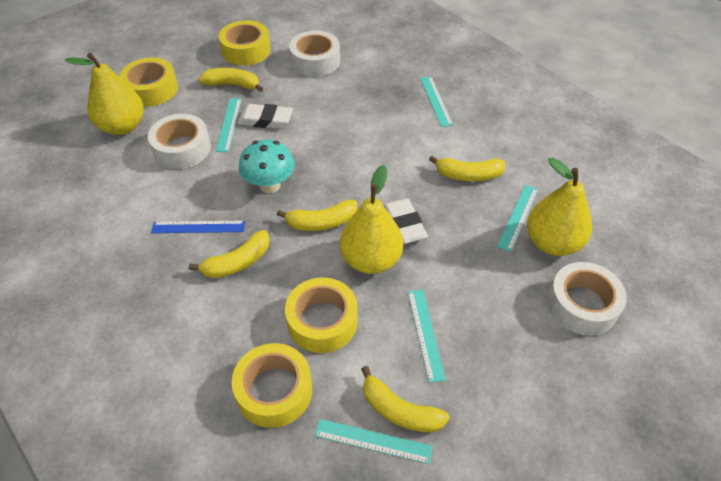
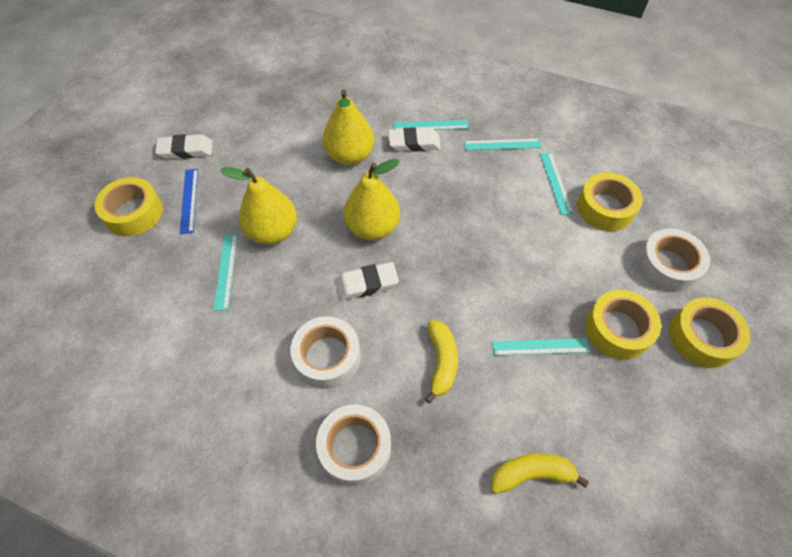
turquoise mushroom: 1 -> 0
white eraser: 2 -> 3
yellow banana: 5 -> 2

